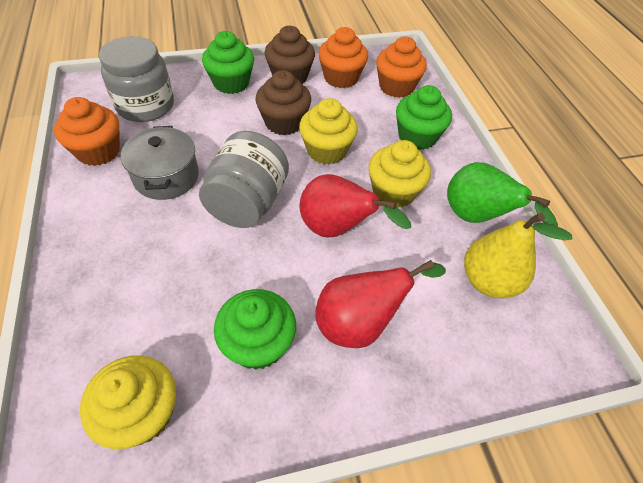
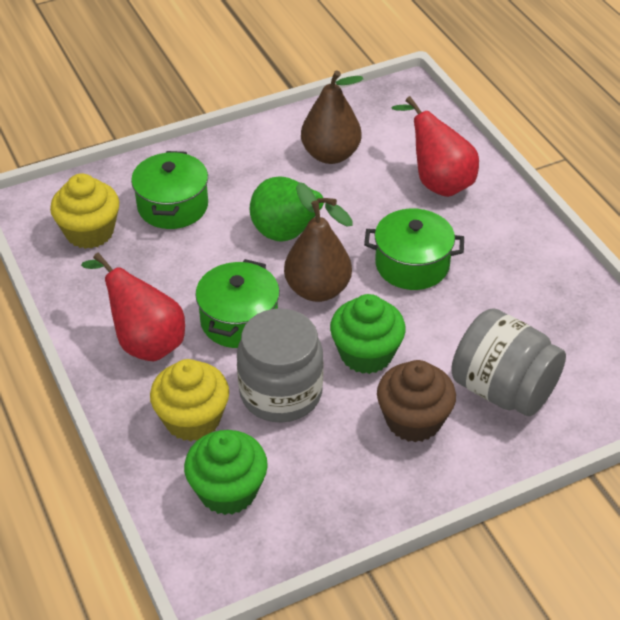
brown cupcake: 2 -> 1
brown pear: 0 -> 2
green cupcake: 3 -> 2
green pot: 0 -> 3
grey pot: 1 -> 0
orange cupcake: 3 -> 0
yellow cupcake: 3 -> 2
yellow pear: 1 -> 0

